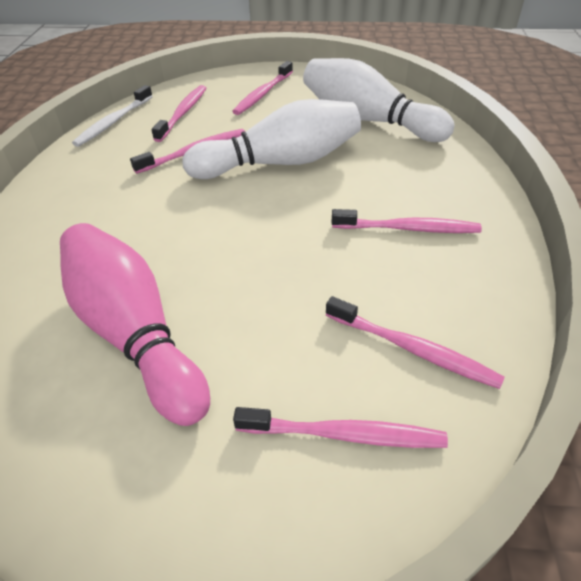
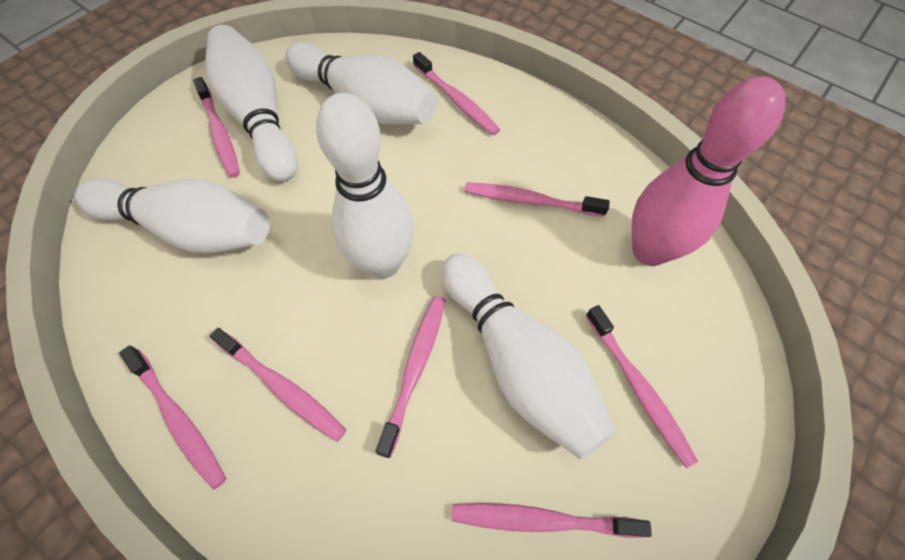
pink toothbrush: 6 -> 8
white bowling pin: 2 -> 5
white toothbrush: 1 -> 0

